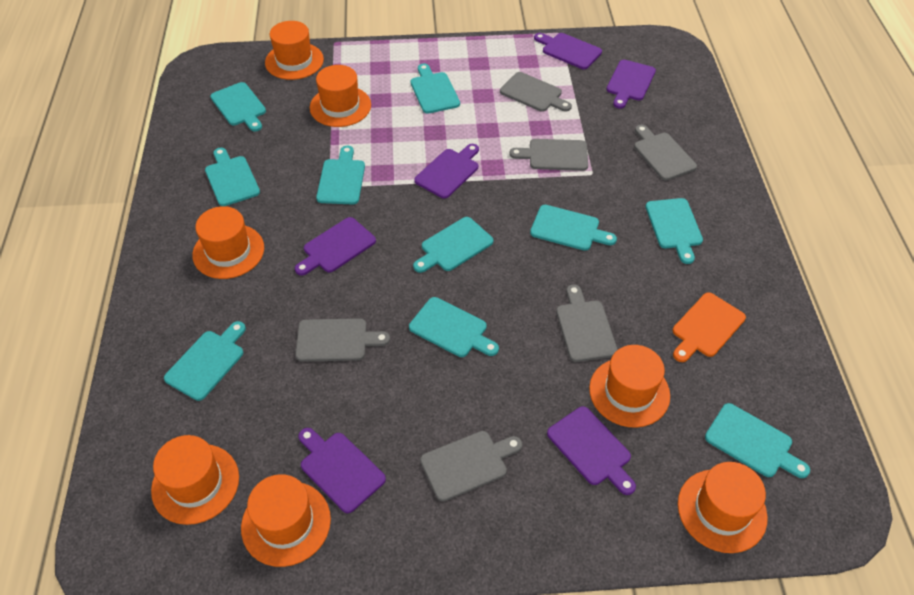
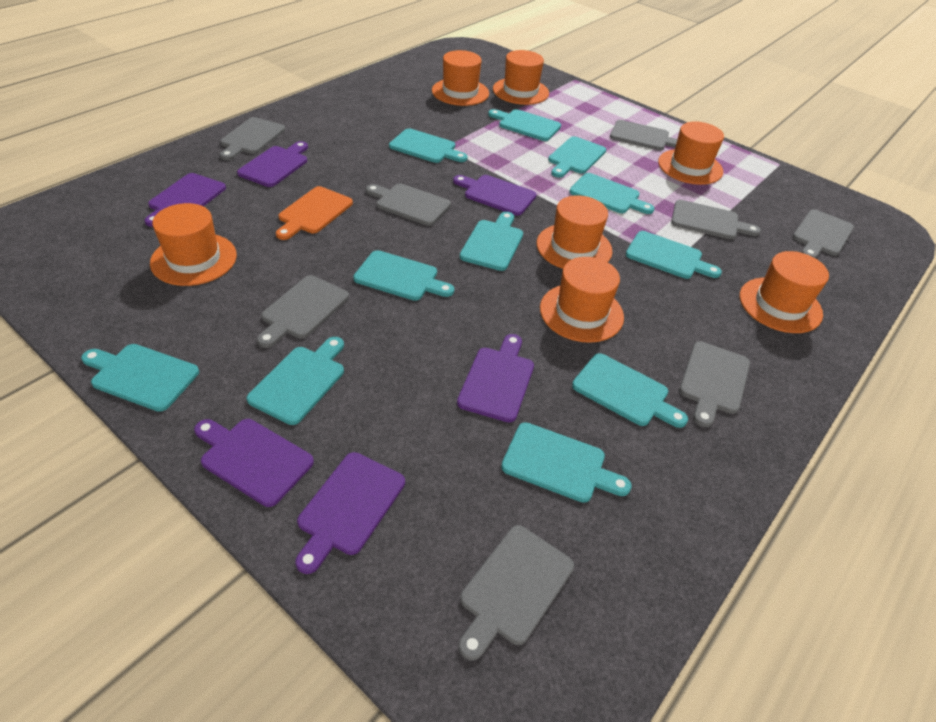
grey cutting board: 6 -> 8
turquoise cutting board: 10 -> 11

